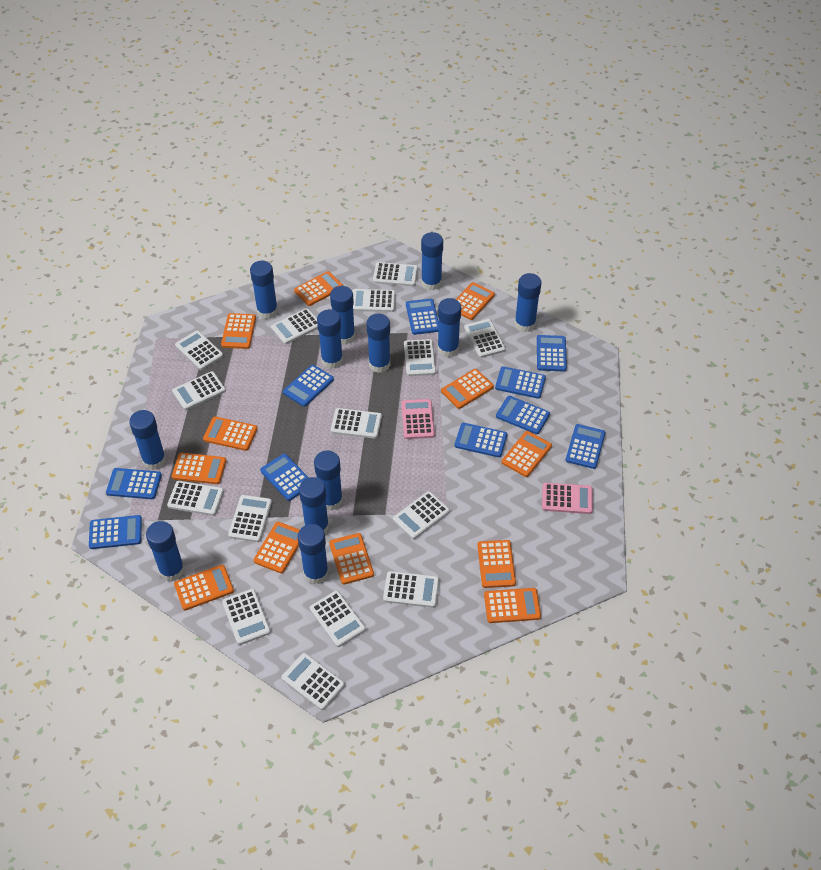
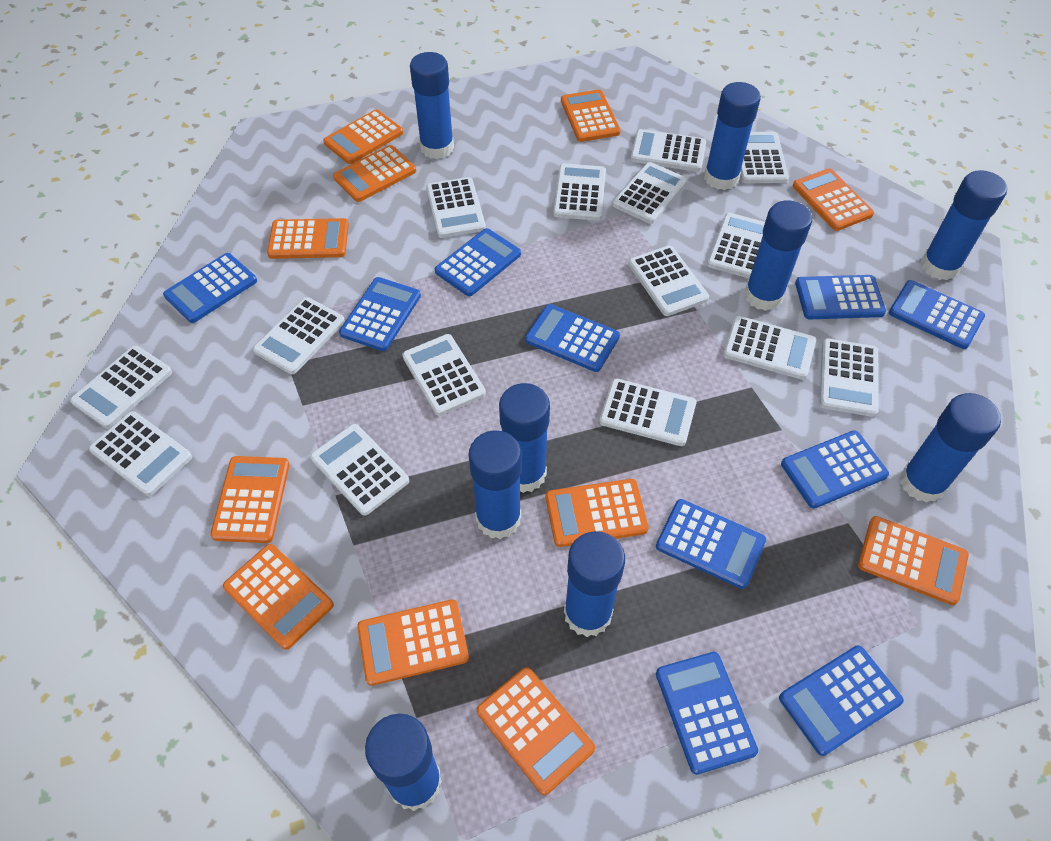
blue glue stick: 12 -> 9
orange calculator: 12 -> 11
pink calculator: 2 -> 0

